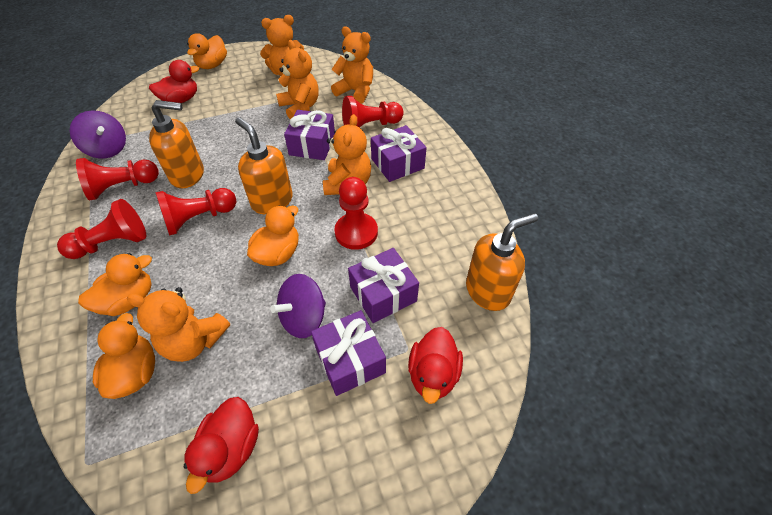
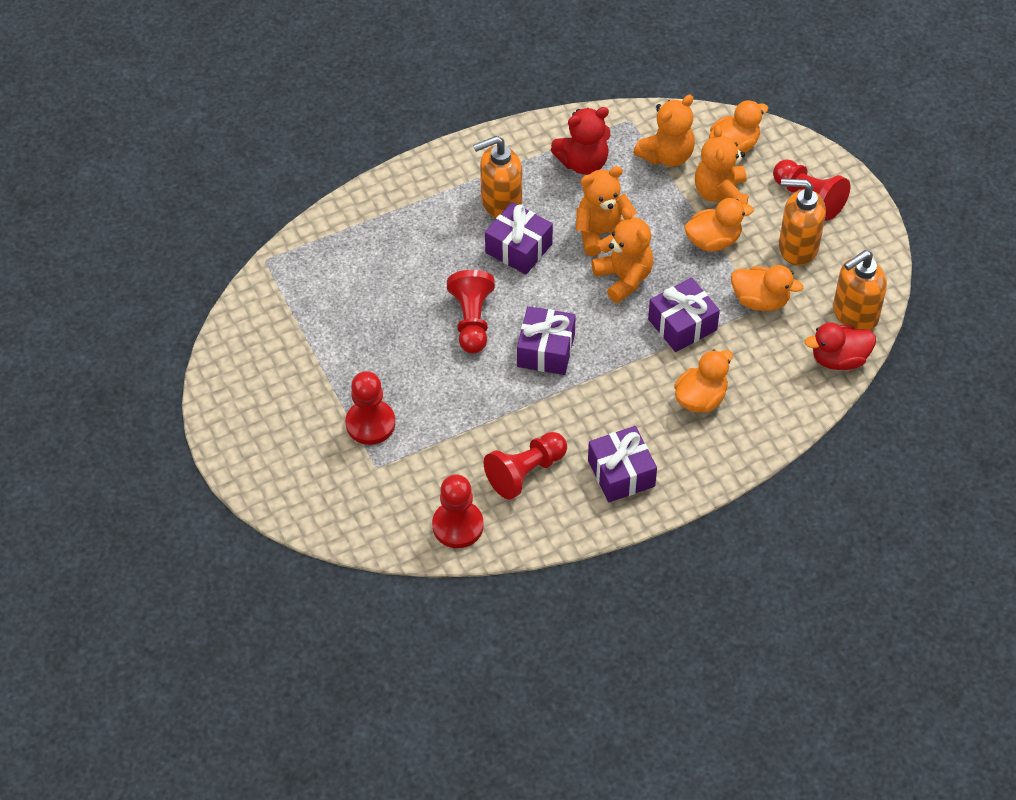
orange teddy bear: 5 -> 4
purple spinning top: 2 -> 0
red duck: 3 -> 1
red teddy bear: 0 -> 1

